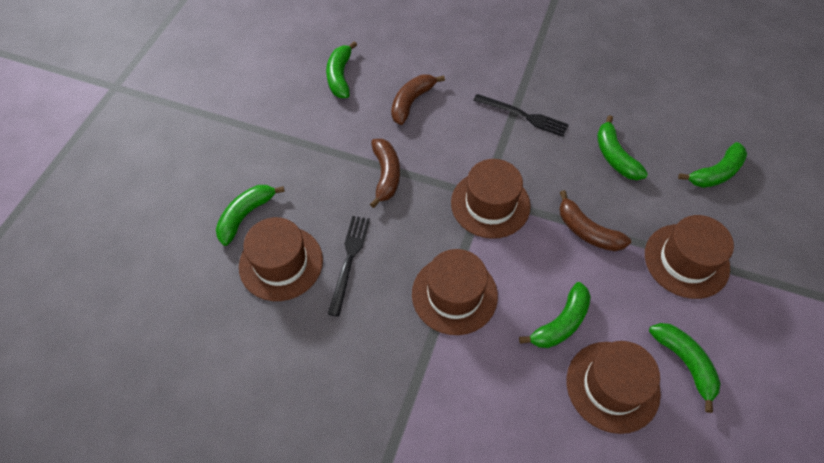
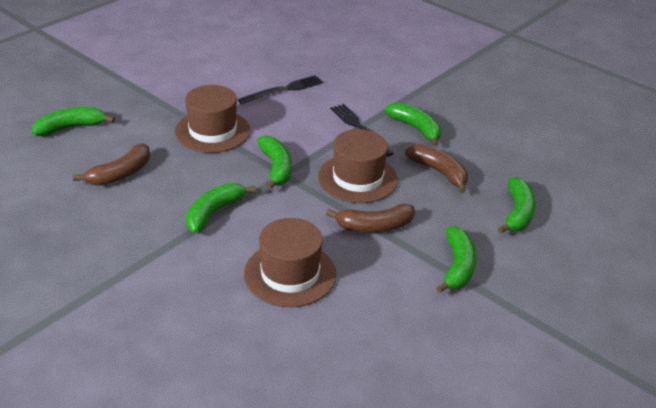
brown hat: 5 -> 3

